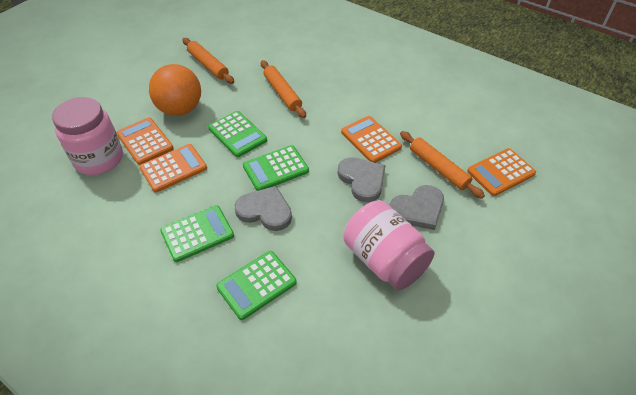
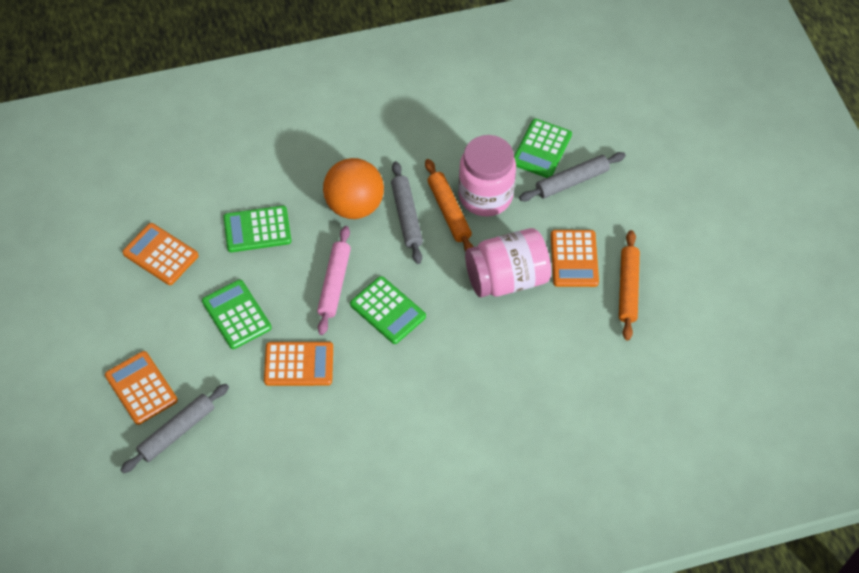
grey heart: 3 -> 0
grey rolling pin: 0 -> 3
orange rolling pin: 3 -> 2
pink rolling pin: 0 -> 1

